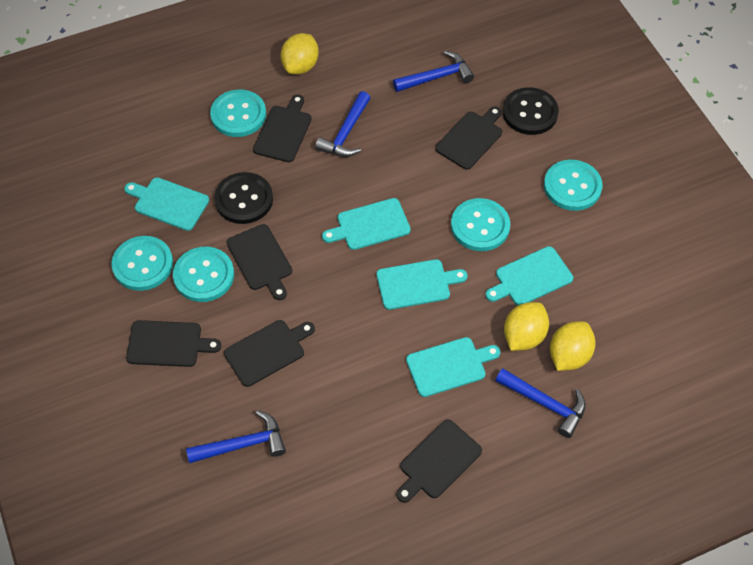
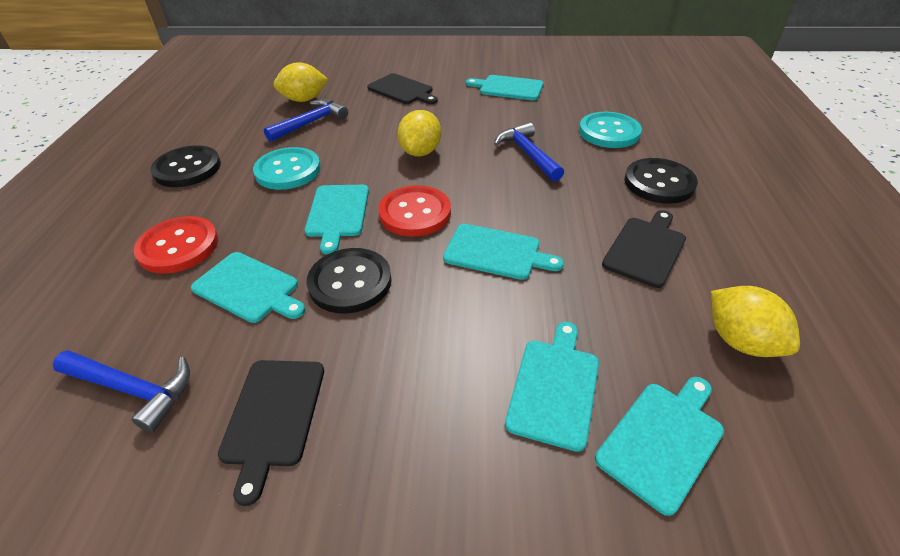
black button: 2 -> 3
black cutting board: 6 -> 3
blue hammer: 4 -> 3
red button: 0 -> 2
turquoise button: 5 -> 2
turquoise cutting board: 5 -> 6

